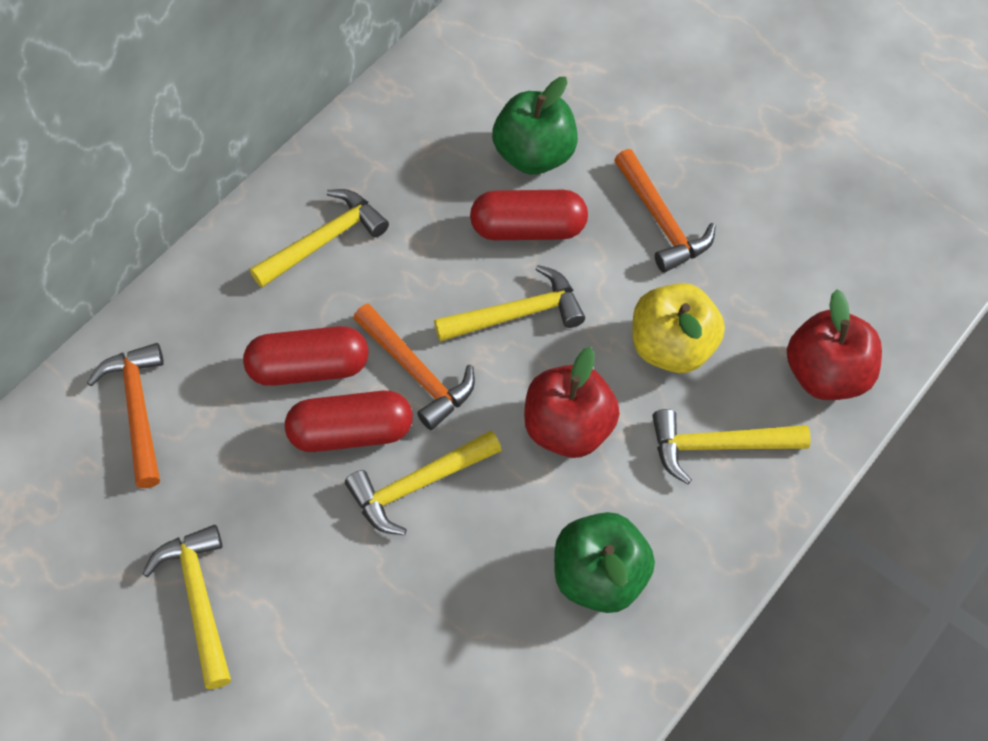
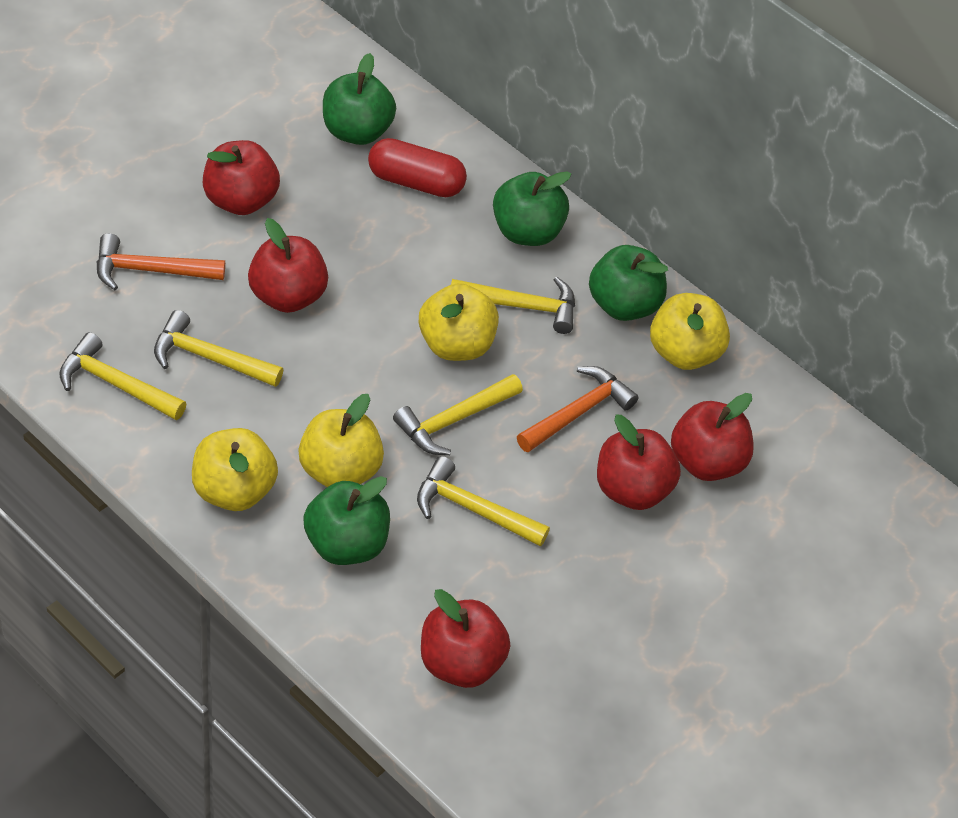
green apple: 2 -> 4
orange hammer: 3 -> 2
red apple: 2 -> 5
red capsule: 3 -> 1
yellow apple: 1 -> 4

